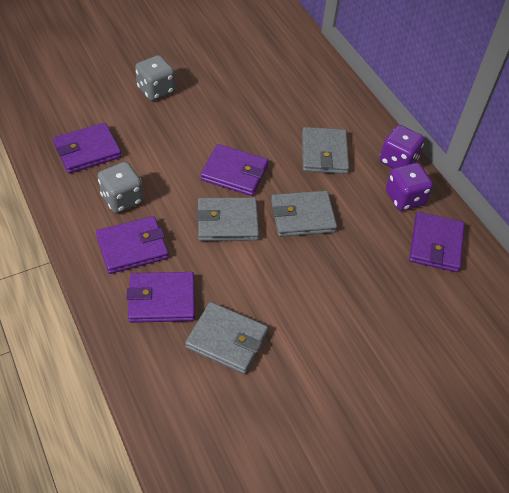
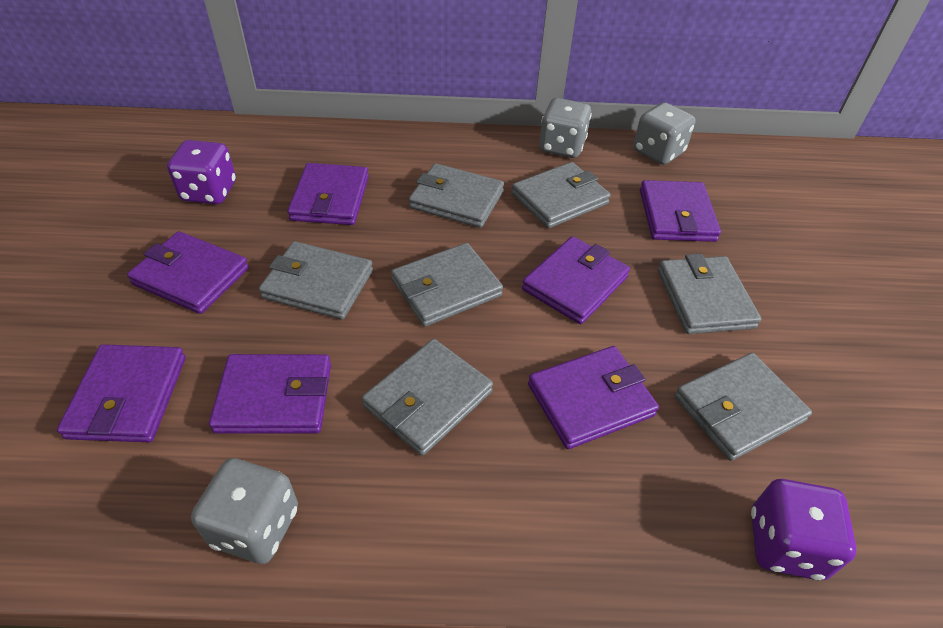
grey dice: 2 -> 3
grey wallet: 4 -> 7
purple wallet: 5 -> 7

